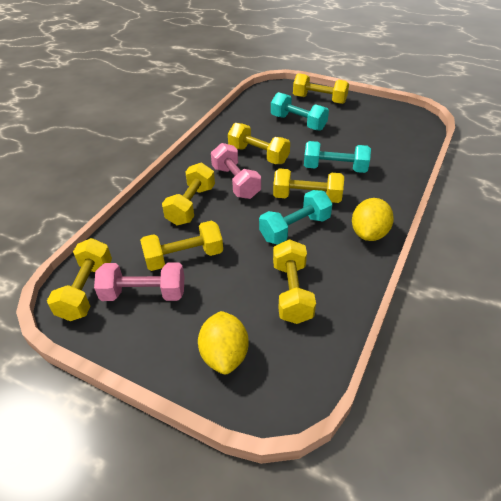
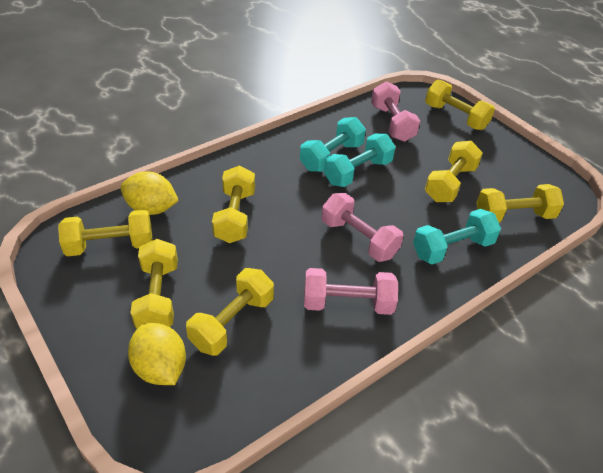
pink dumbbell: 2 -> 3

